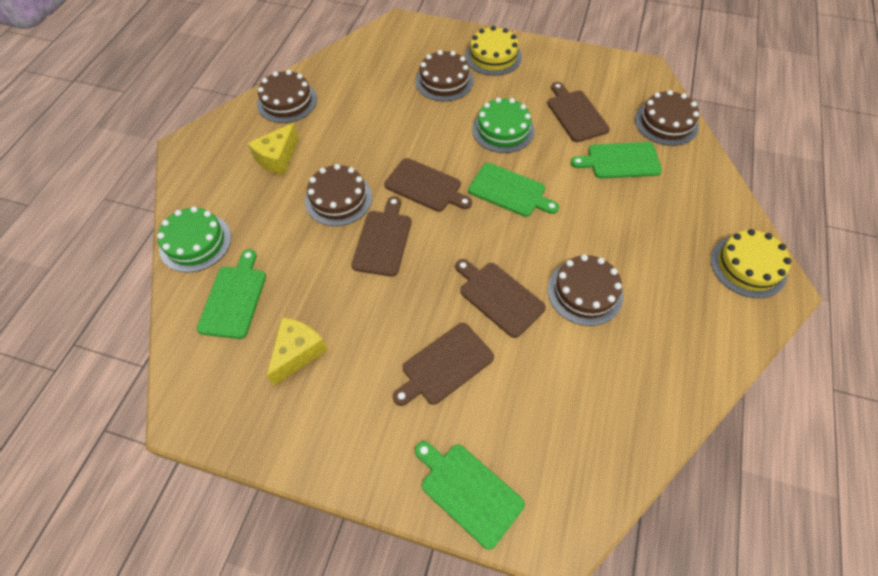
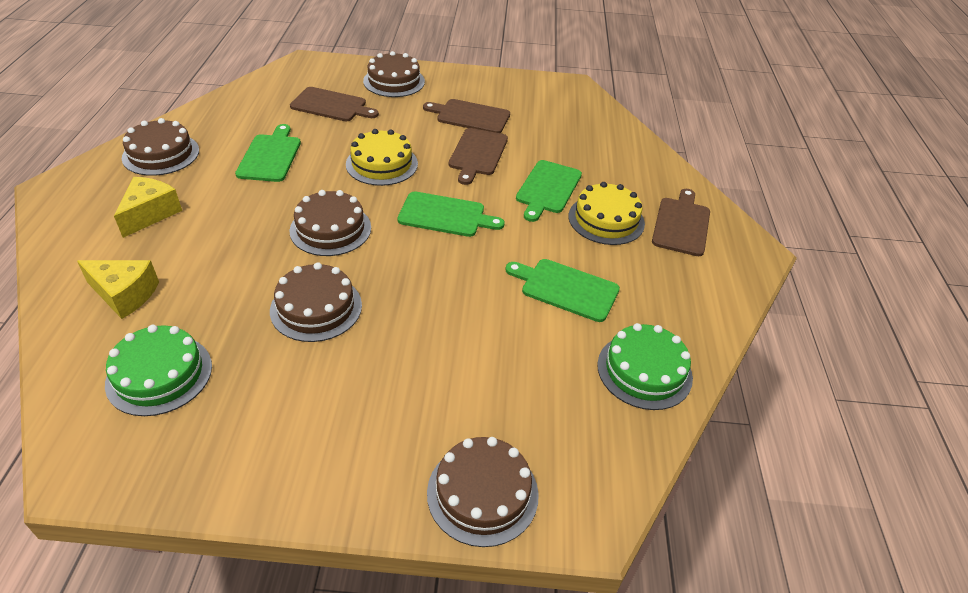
brown cutting board: 5 -> 4

